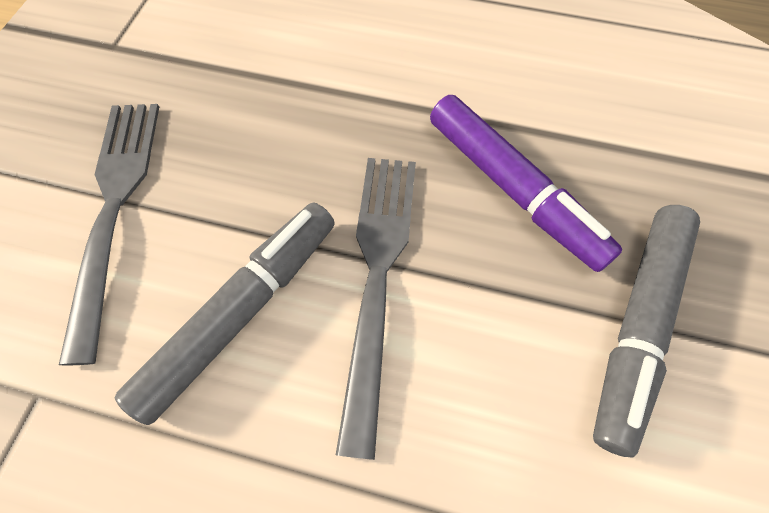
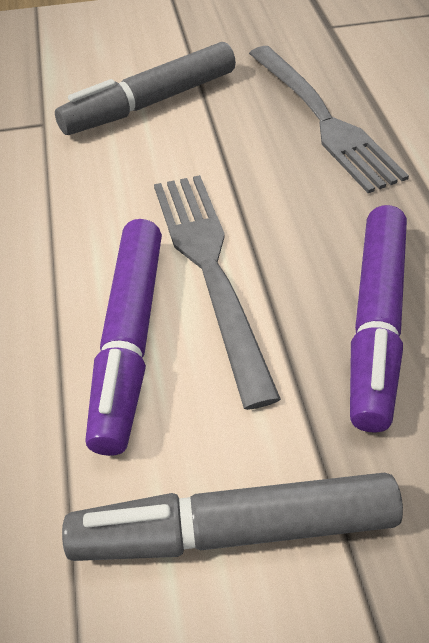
purple marker: 1 -> 2

